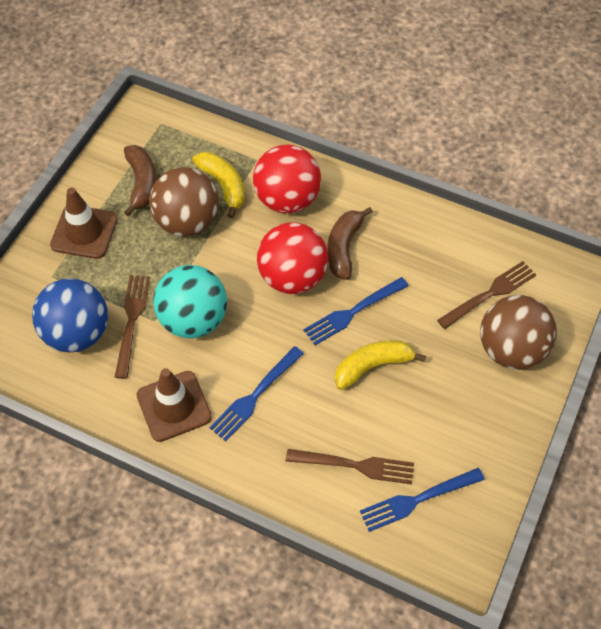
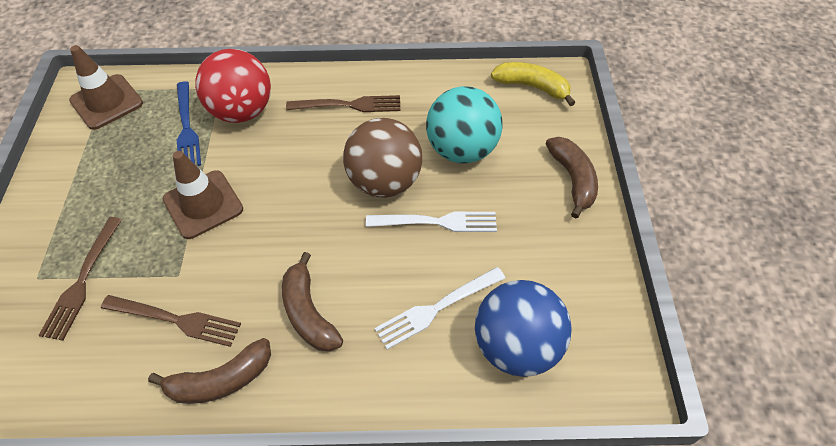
blue fork: 3 -> 1
brown ball: 2 -> 1
brown banana: 2 -> 3
red ball: 2 -> 1
white fork: 0 -> 2
yellow banana: 2 -> 1

